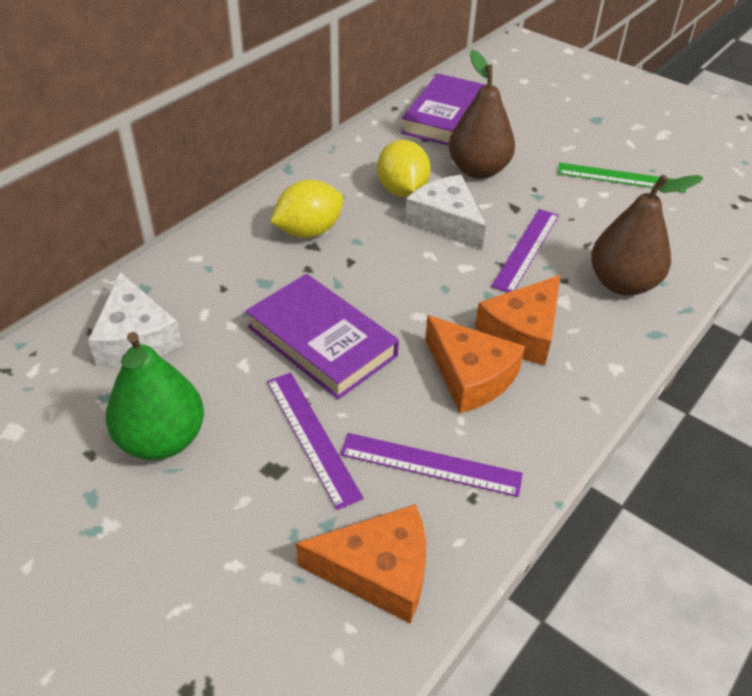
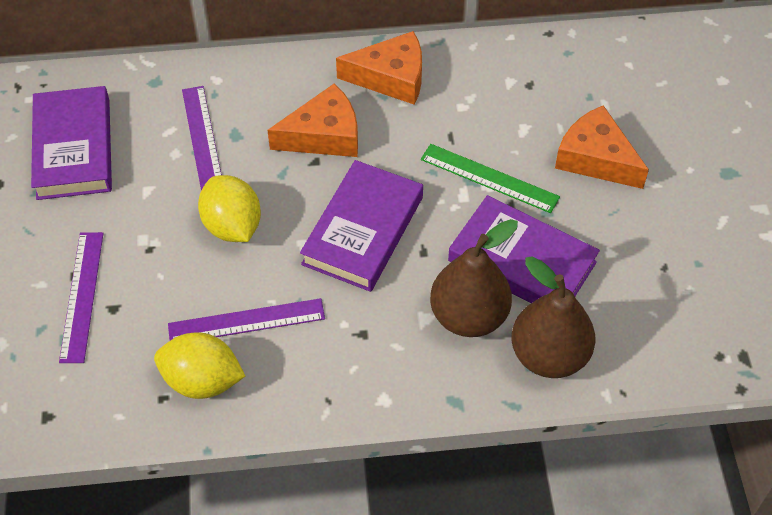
green pear: 1 -> 0
purple book: 2 -> 3
white cheese: 2 -> 0

